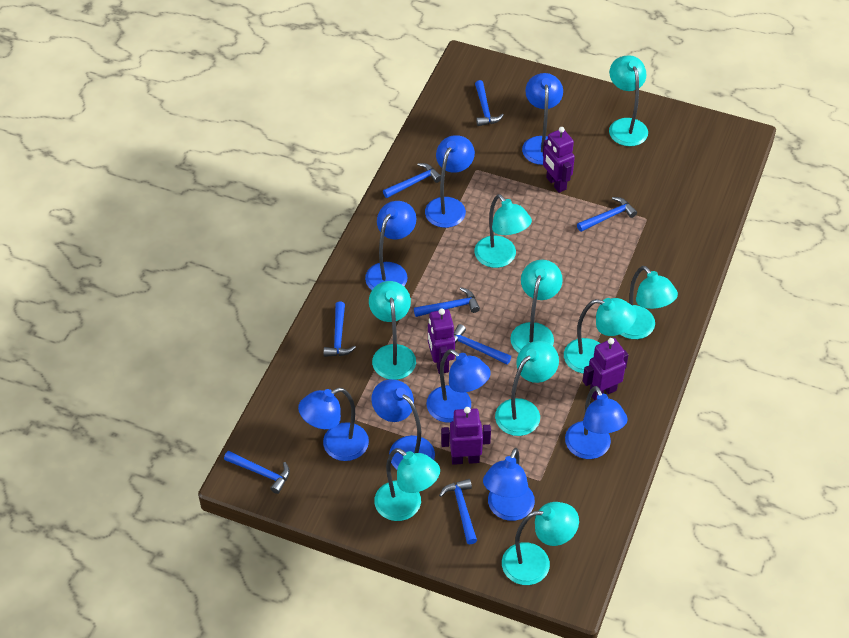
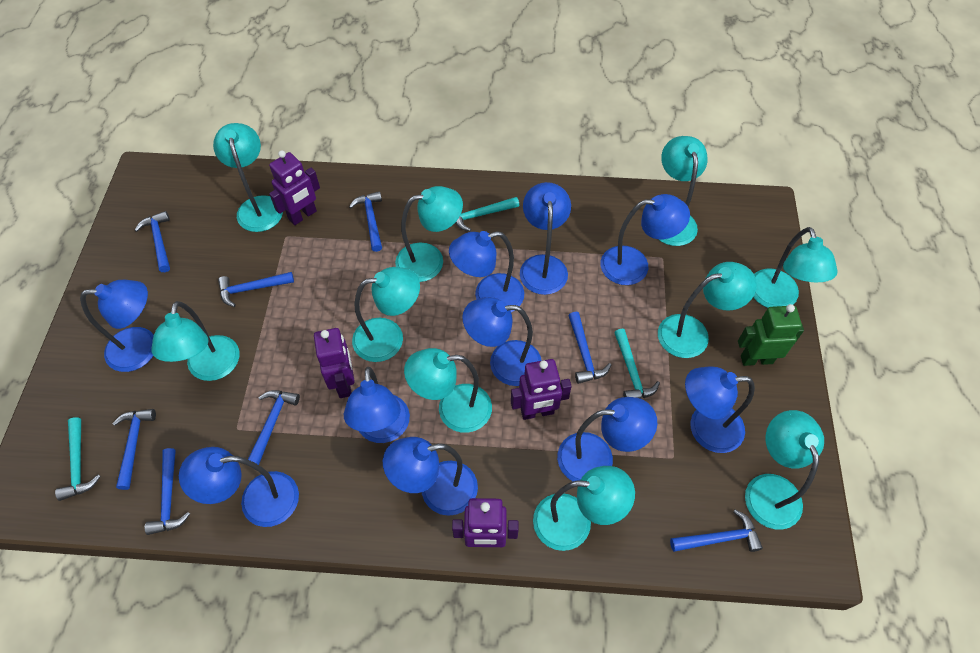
blue lamp: 8 -> 10
green robot: 0 -> 1
turquoise hammer: 0 -> 3
turquoise lamp: 9 -> 10

